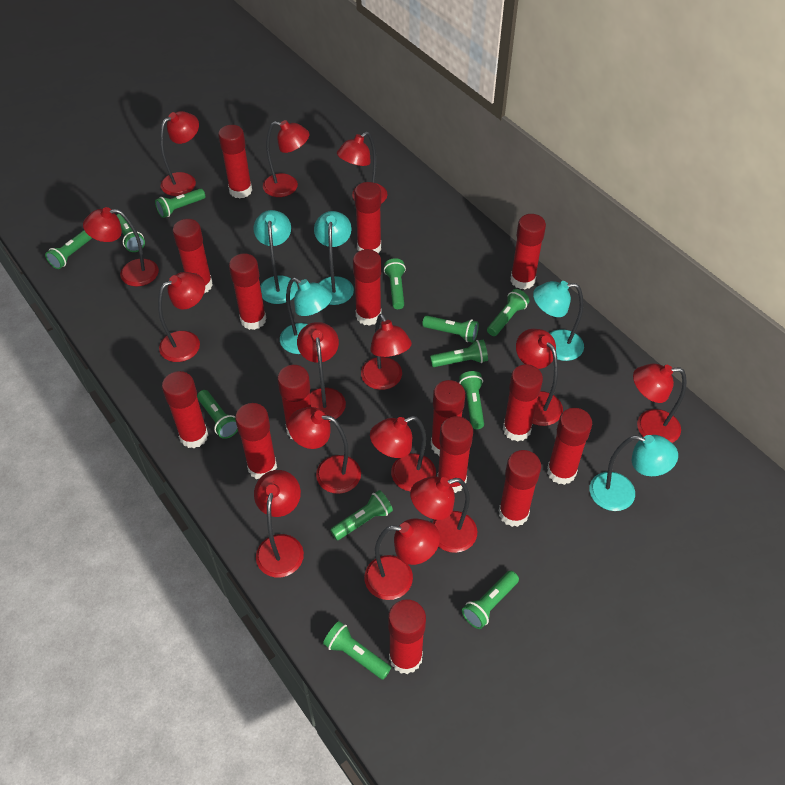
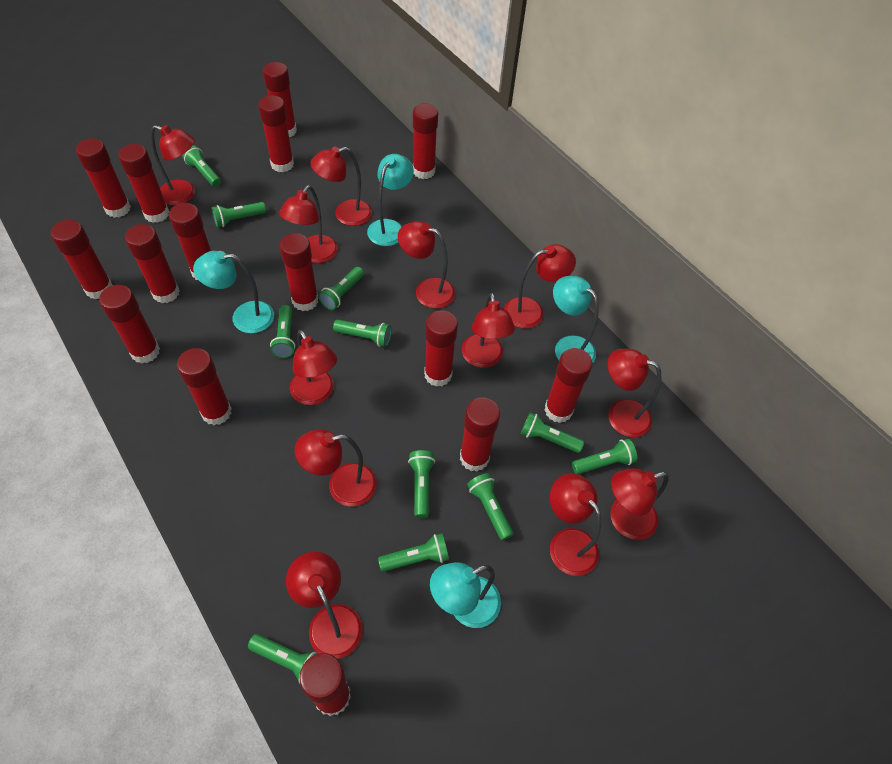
green flashlight: 12 -> 11
red lamp: 14 -> 12
turquoise lamp: 5 -> 4

